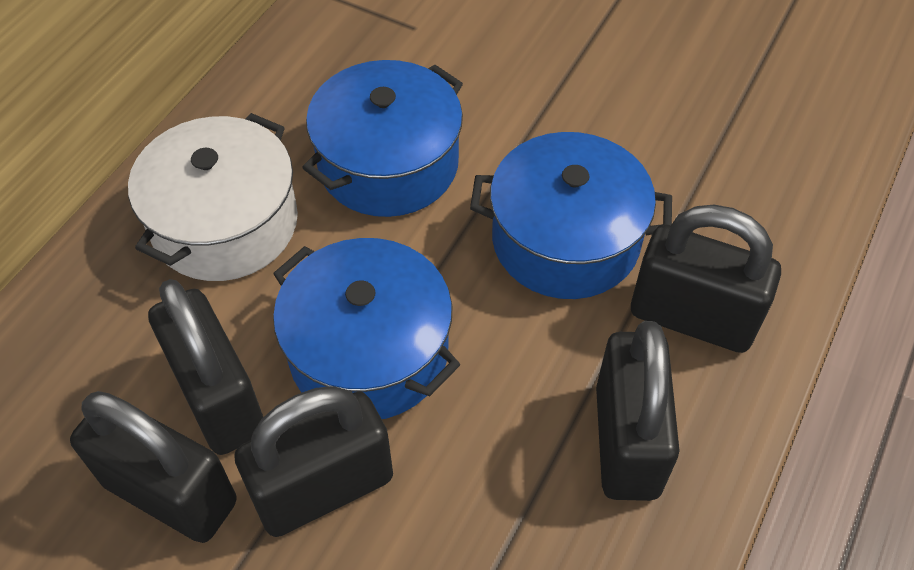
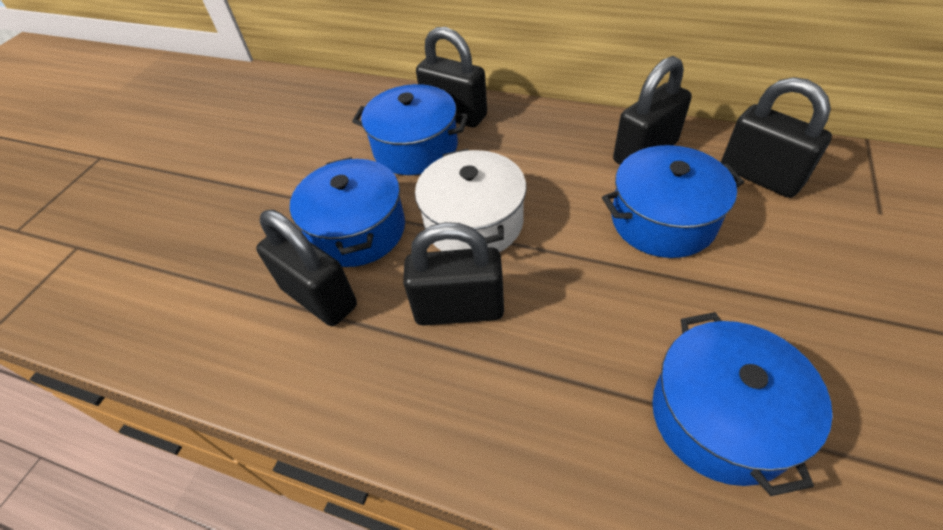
blue pot: 3 -> 4

